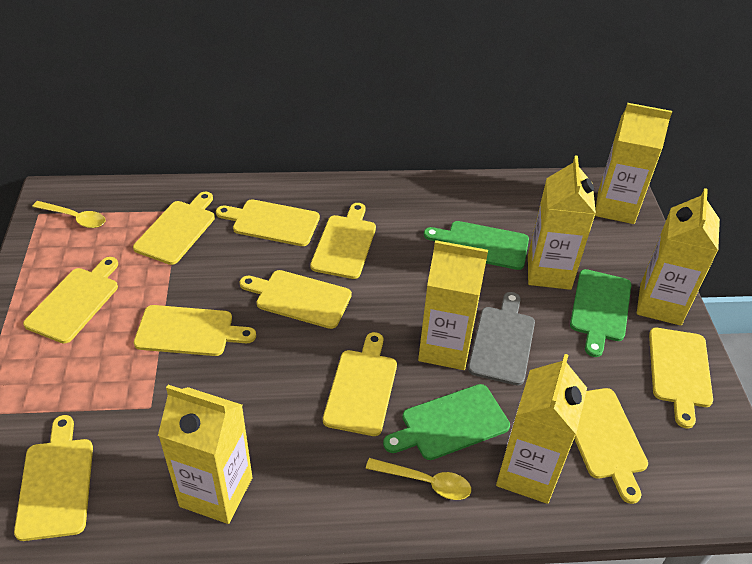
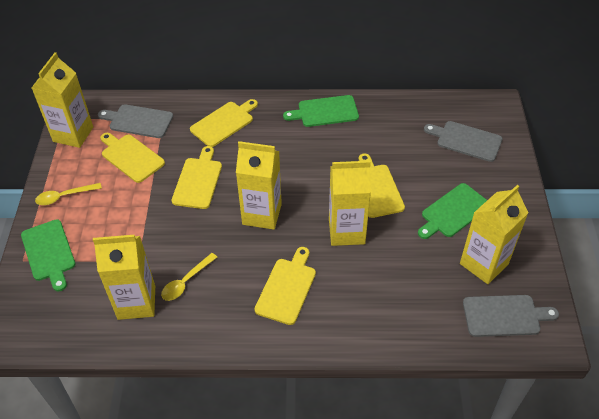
grey cutting board: 1 -> 3
yellow carton: 6 -> 5
yellow cutting board: 10 -> 5

